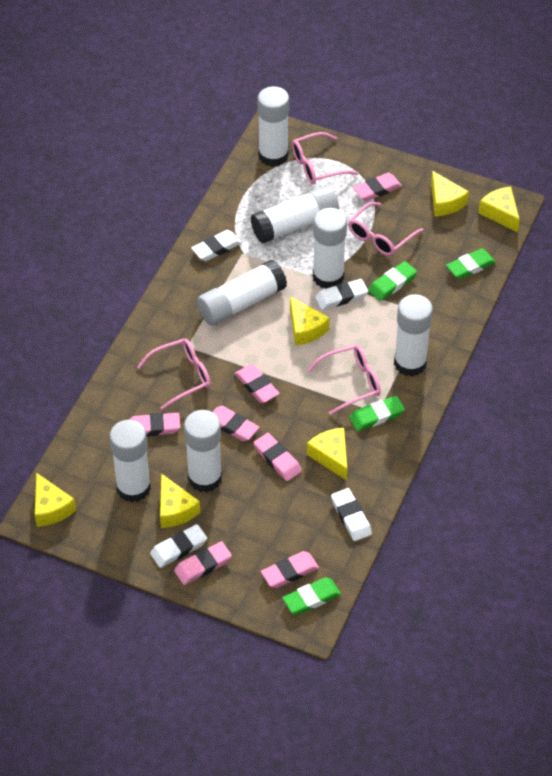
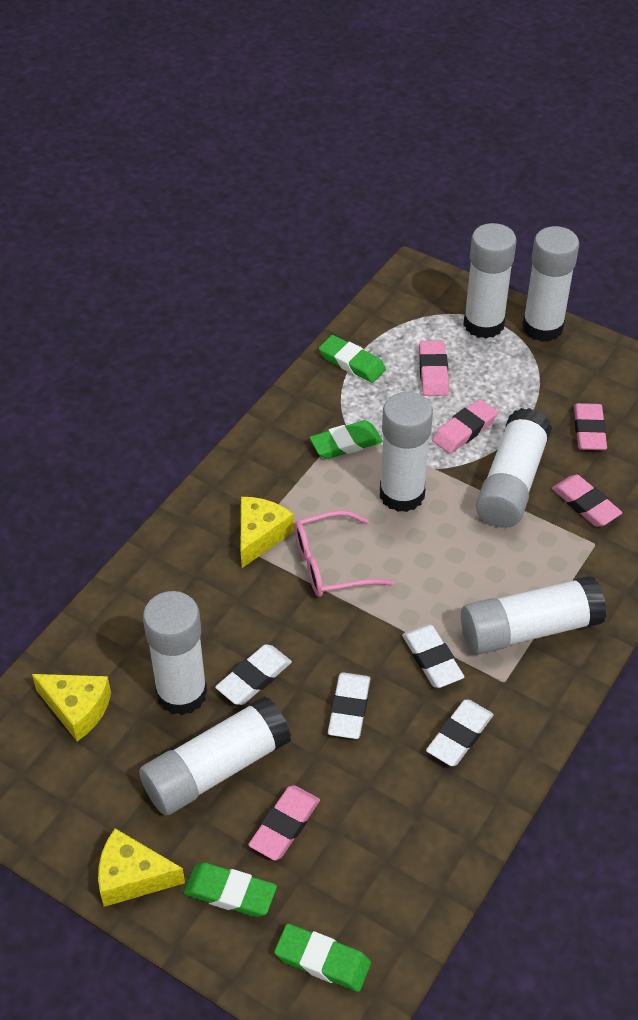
pink eraser: 7 -> 5
pink glasses: 4 -> 1
yellow cheese: 6 -> 3

